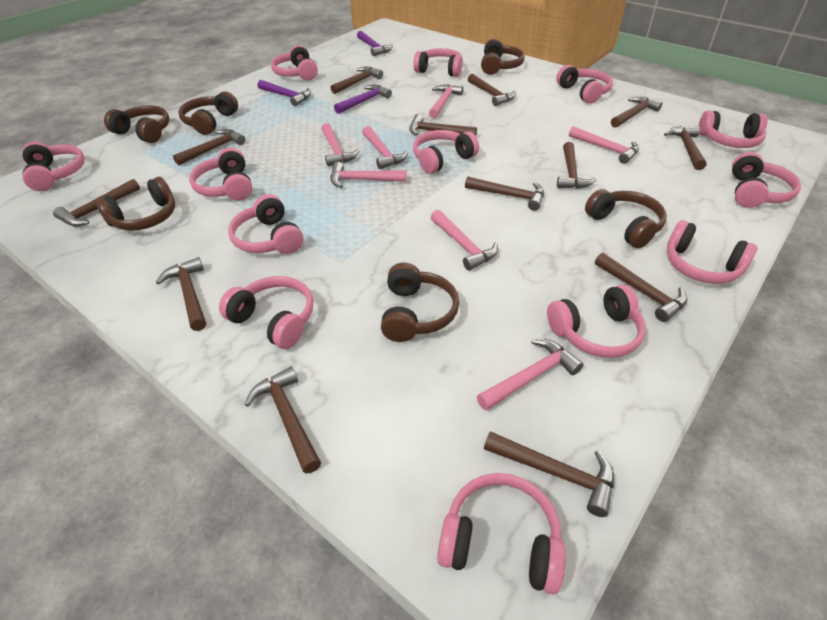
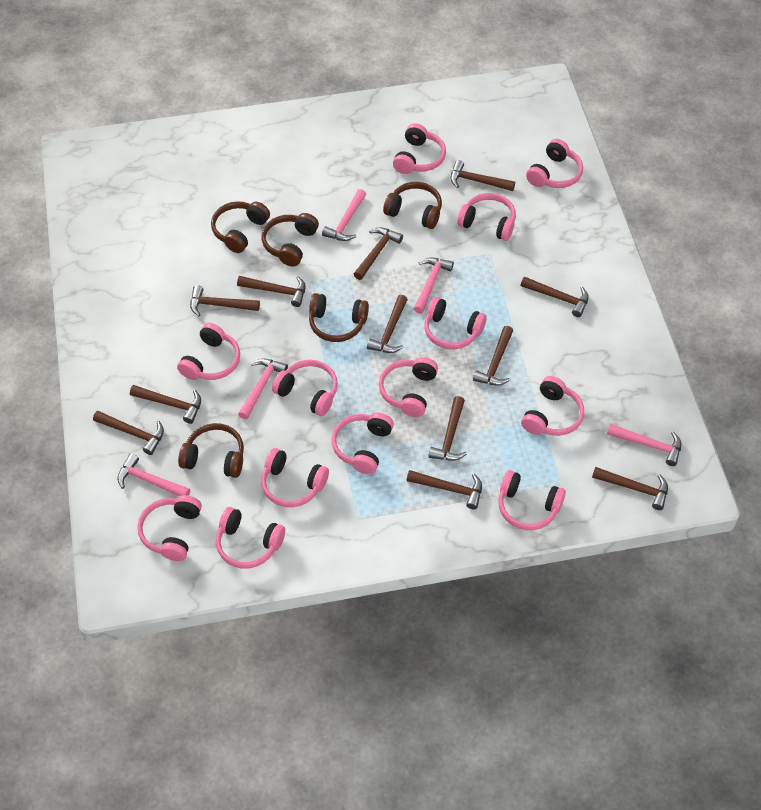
brown hammer: 13 -> 12
brown headphones: 6 -> 5
pink hammer: 7 -> 5
purple hammer: 3 -> 0

